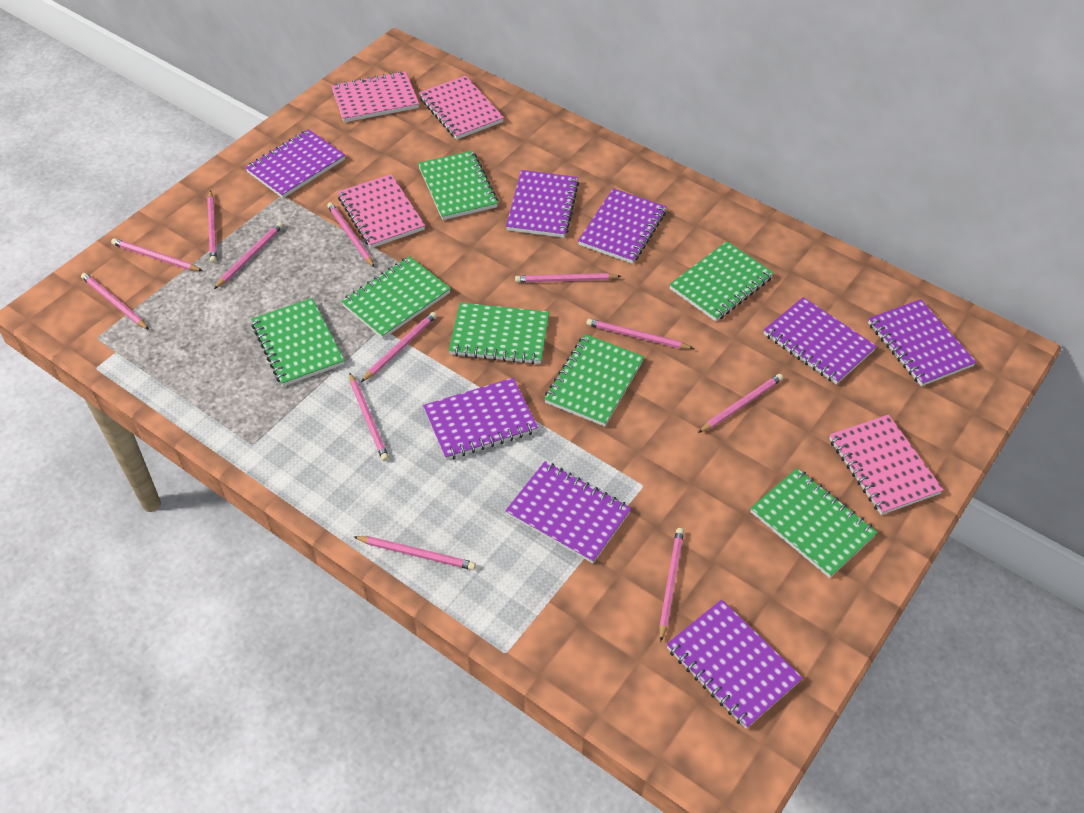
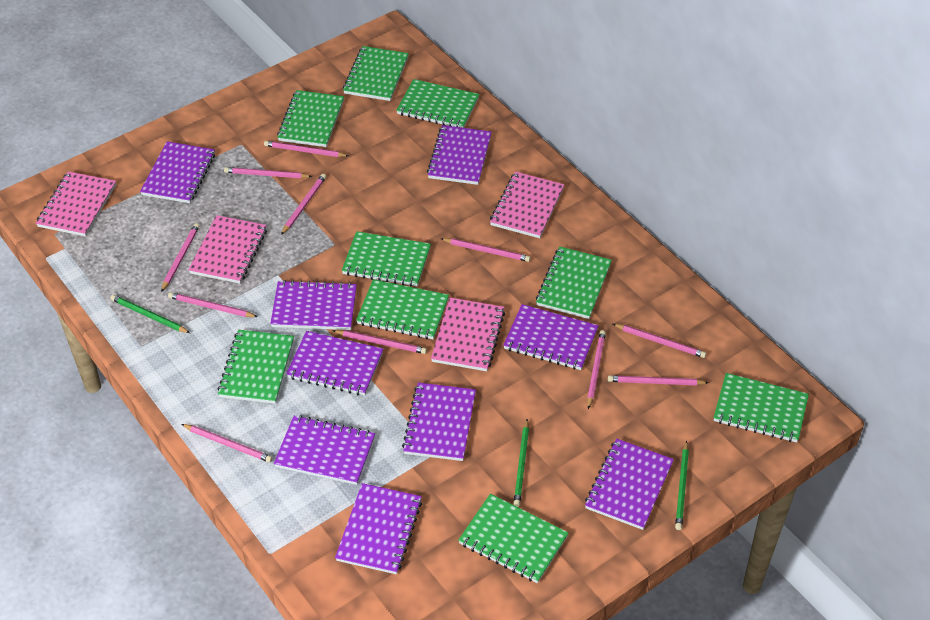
green notebook: 7 -> 9
green pencil: 0 -> 3
pink pencil: 12 -> 11
purple notebook: 8 -> 9

